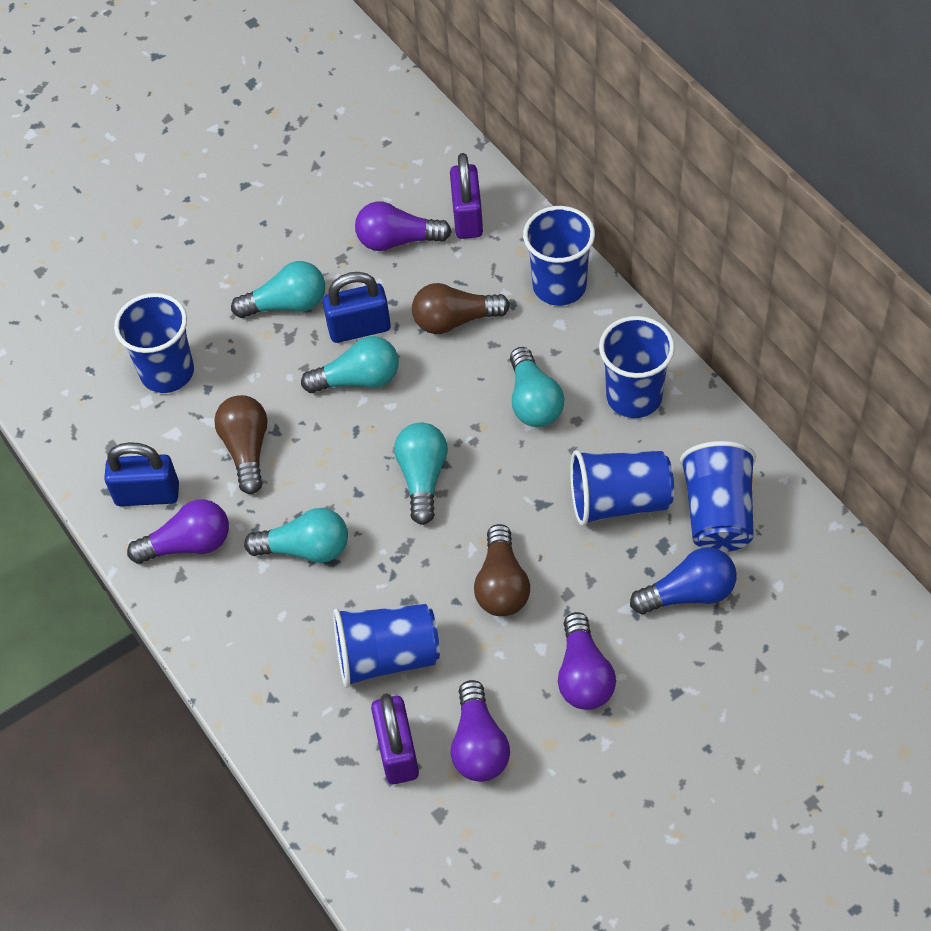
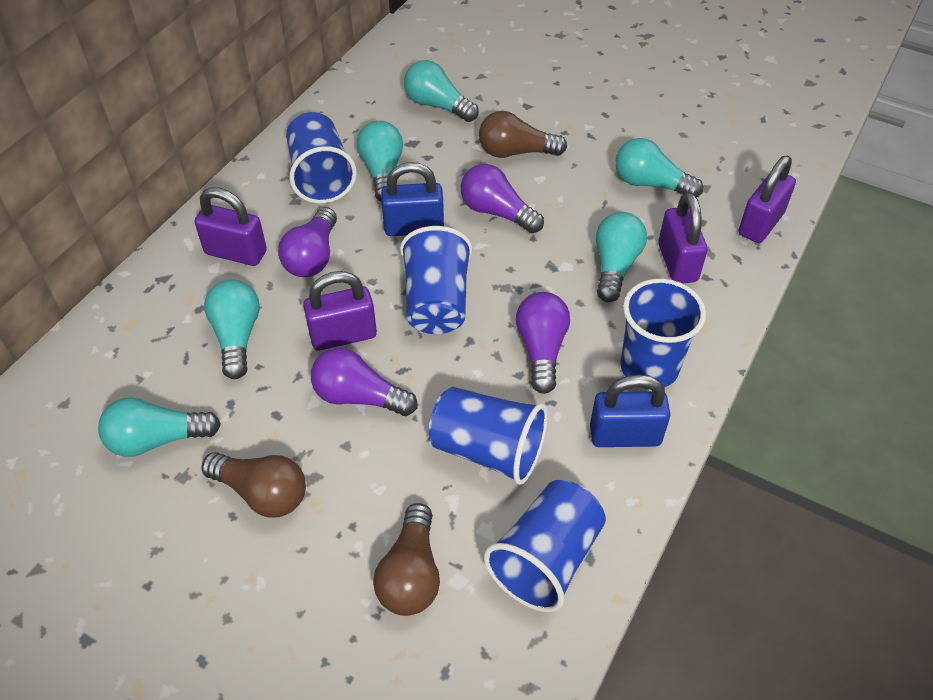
blue cup: 6 -> 5
blue light bulb: 1 -> 0
purple padlock: 2 -> 4
turquoise light bulb: 5 -> 6

